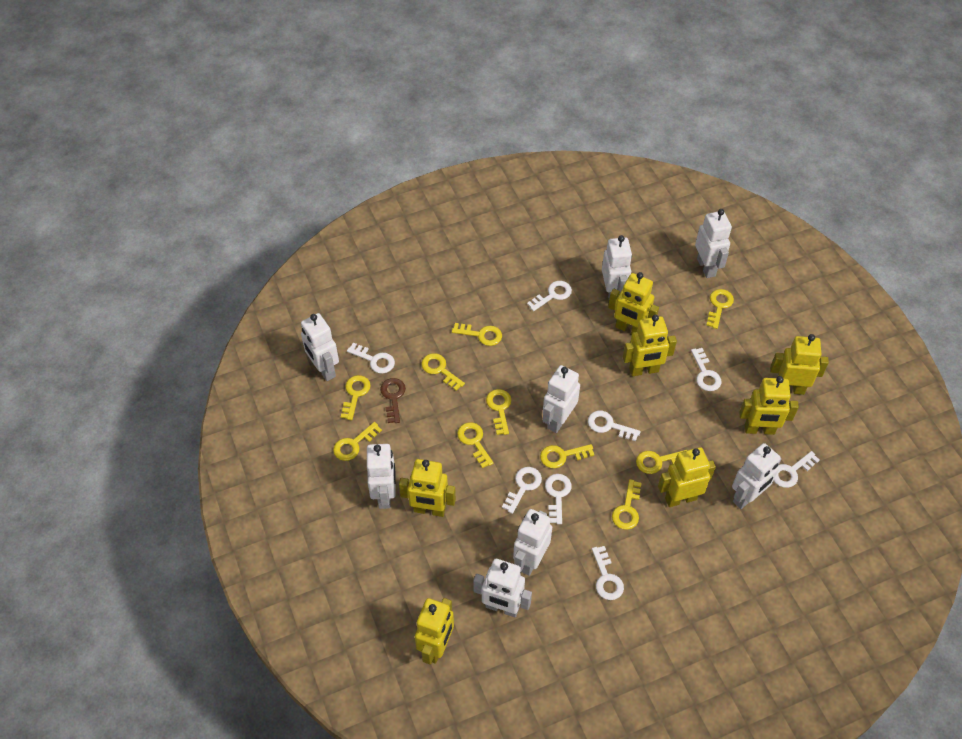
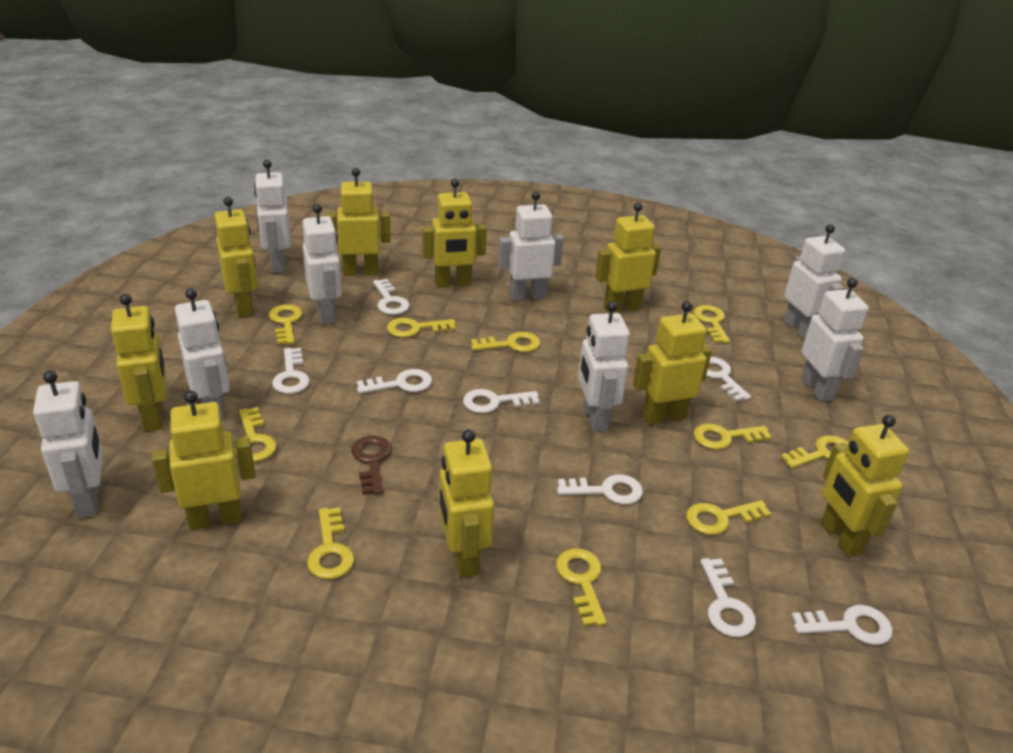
yellow robot: 7 -> 9

